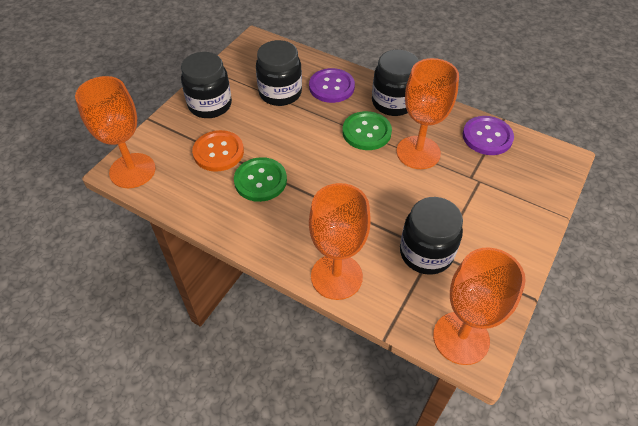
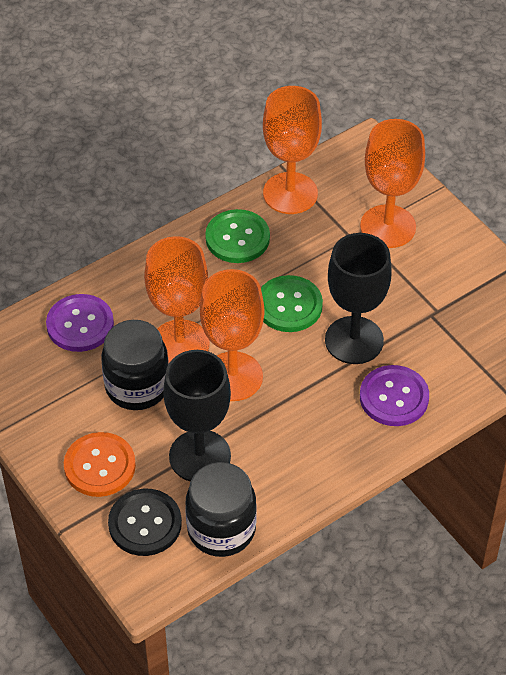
black button: 0 -> 1
black goblet: 0 -> 2
black jar: 4 -> 2

